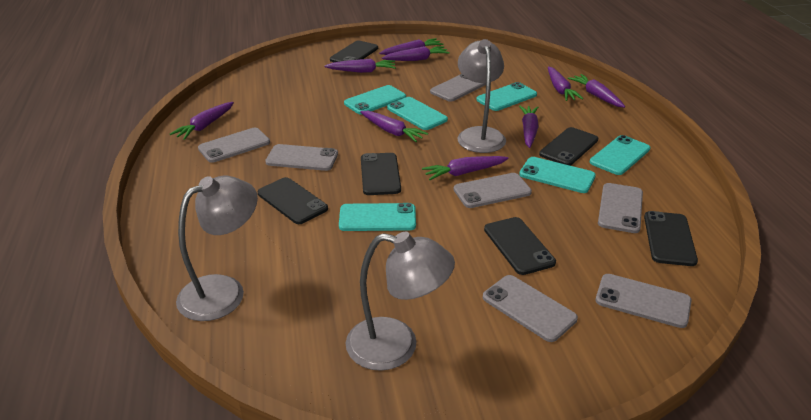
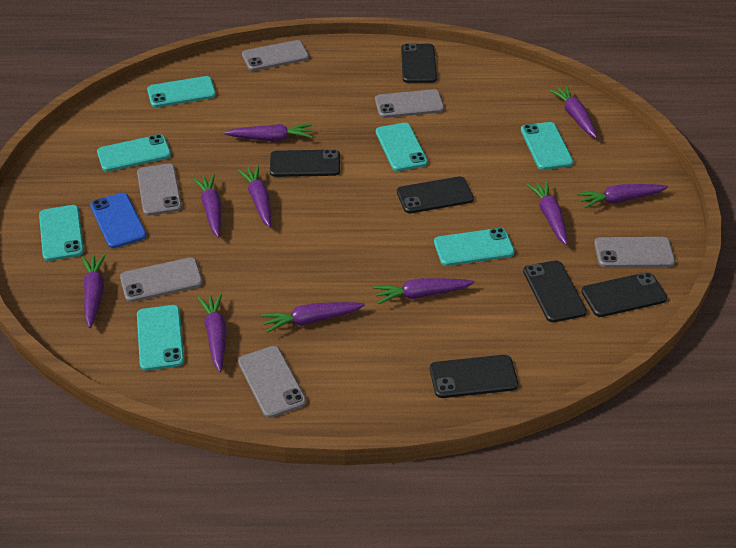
blue phone: 0 -> 1
grey lamp: 3 -> 0
grey phone: 7 -> 6
purple carrot: 9 -> 10
turquoise phone: 6 -> 7

